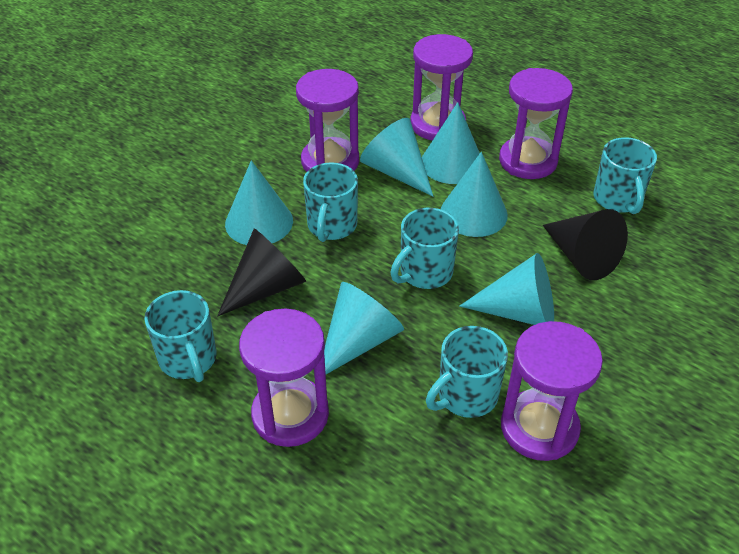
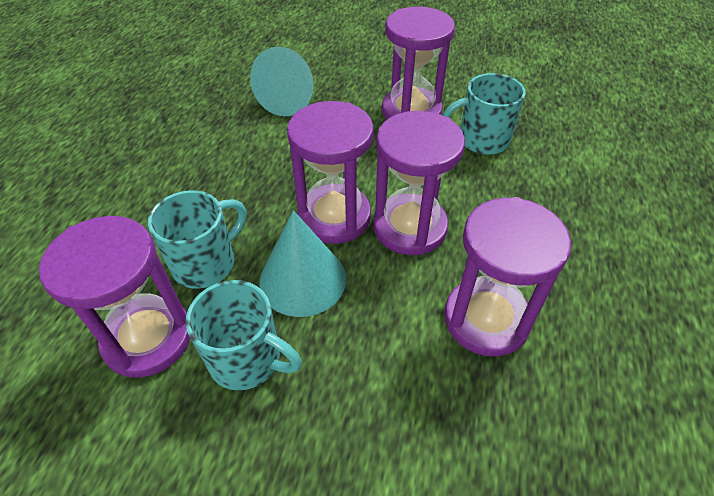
black cone: 2 -> 0
turquoise cone: 6 -> 2
turquoise mug: 5 -> 3

